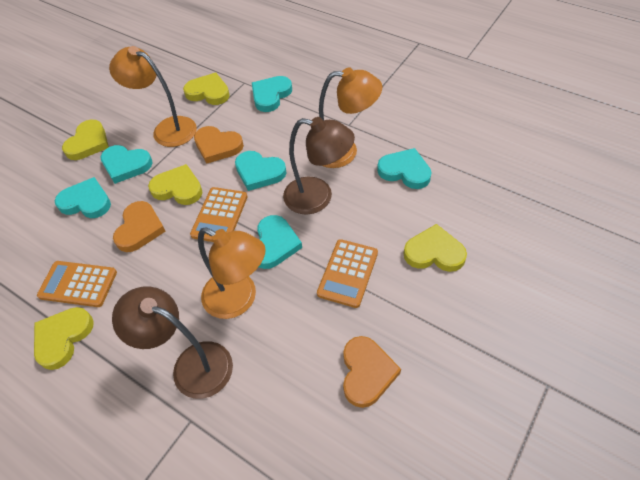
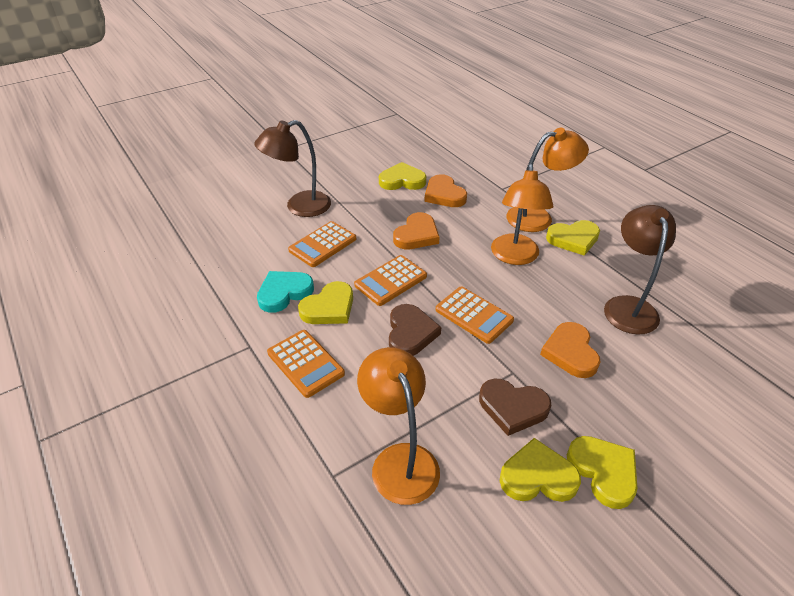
brown heart: 0 -> 2
orange calculator: 3 -> 4
turquoise heart: 6 -> 1

